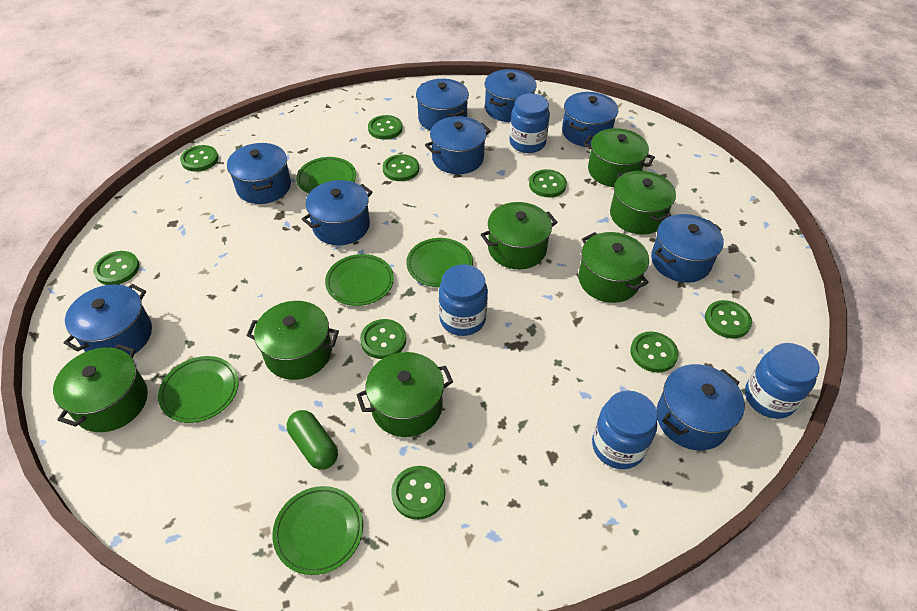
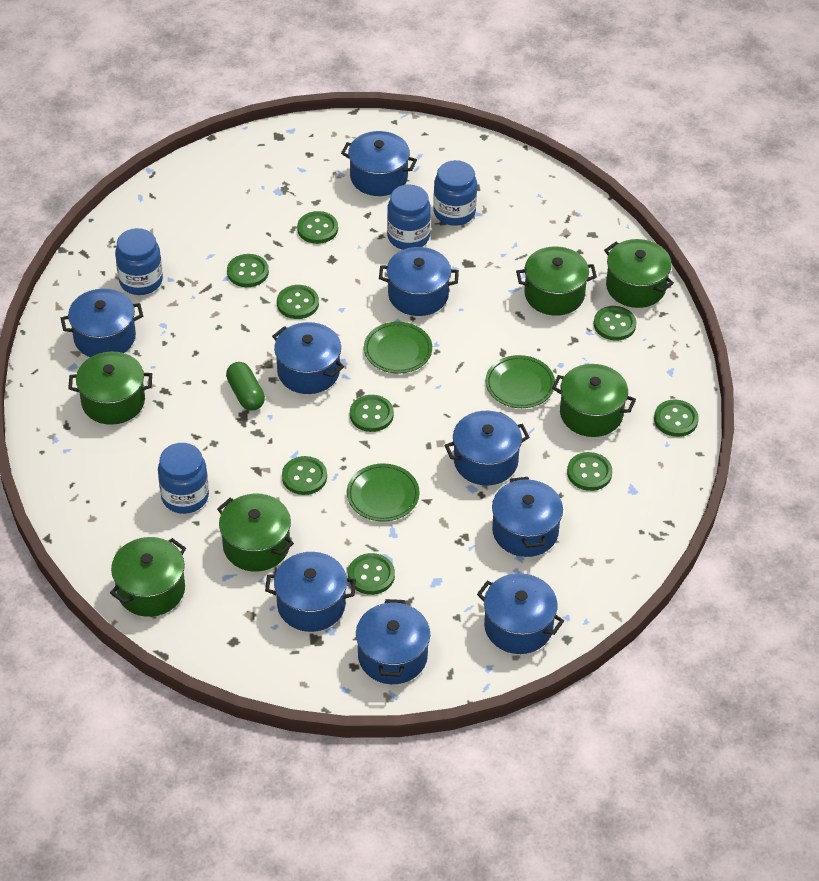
green plate: 5 -> 3
green pot: 7 -> 6

